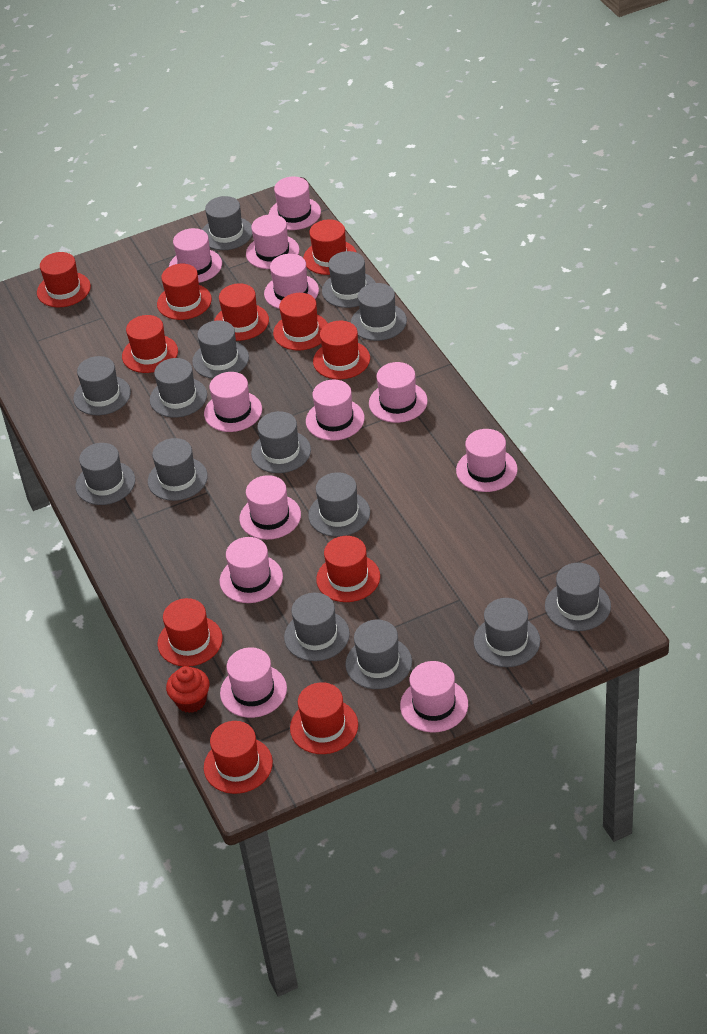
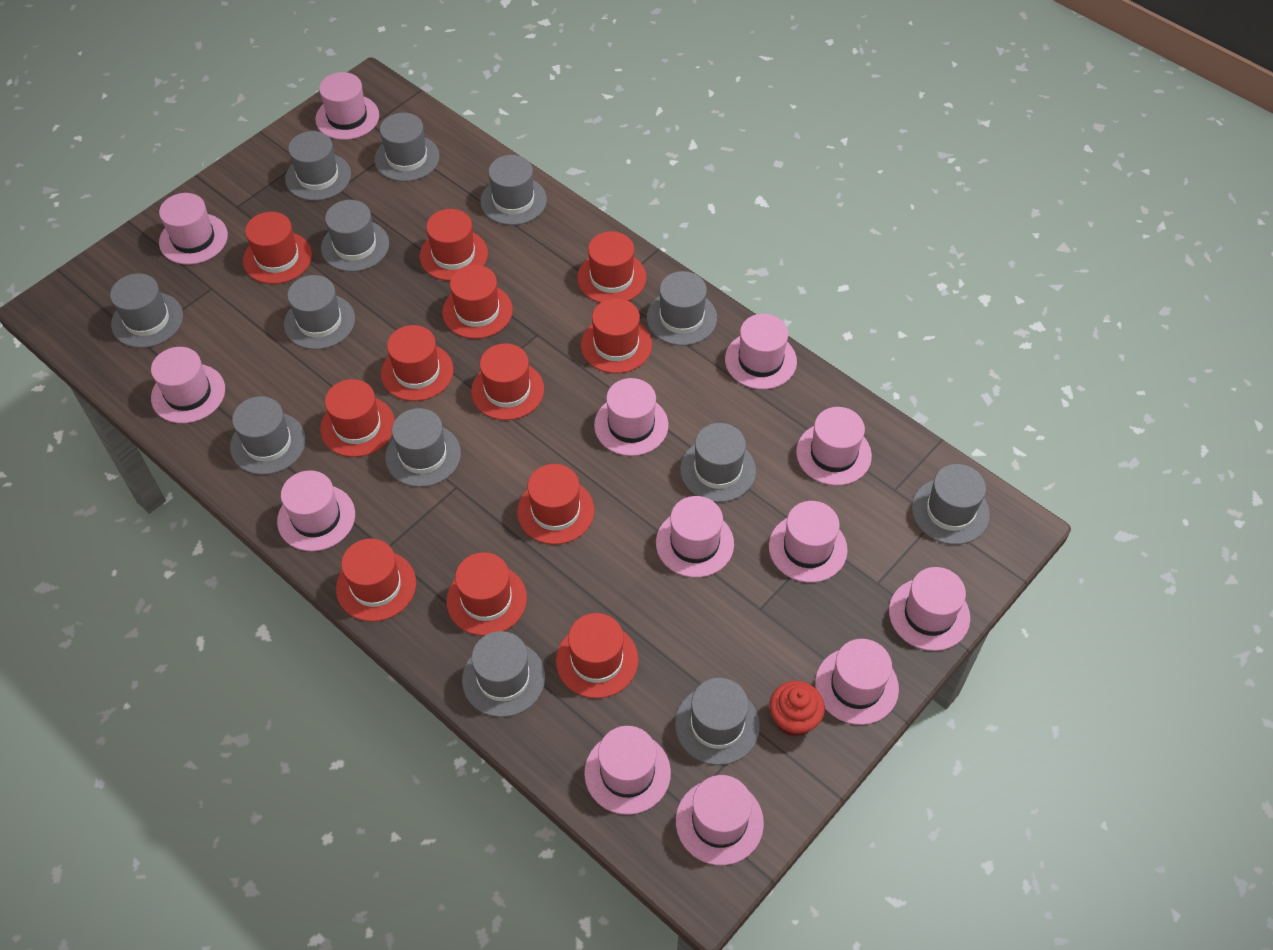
grey hat: 14 -> 13
pink hat: 12 -> 13
red hat: 11 -> 12

